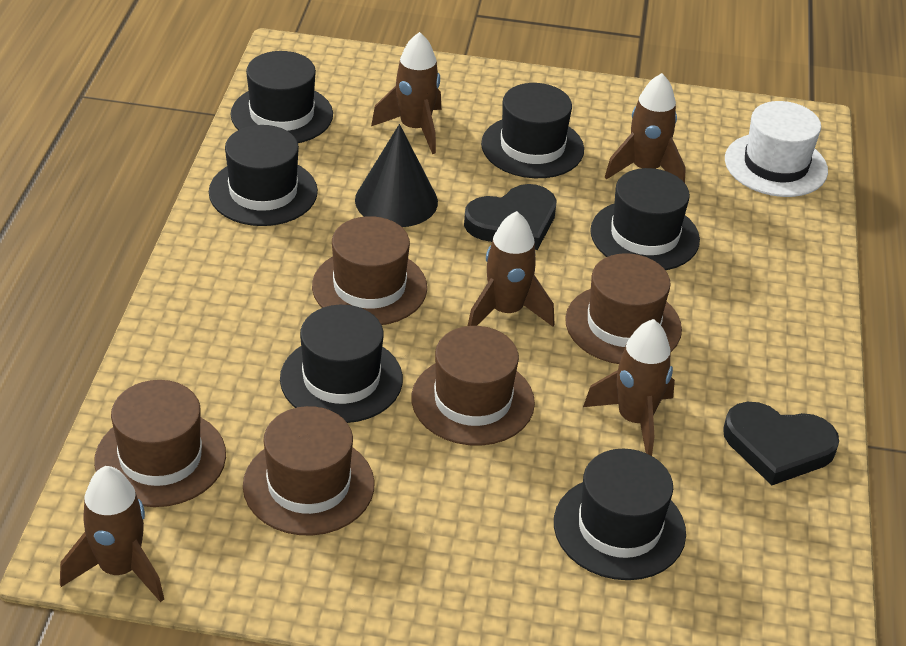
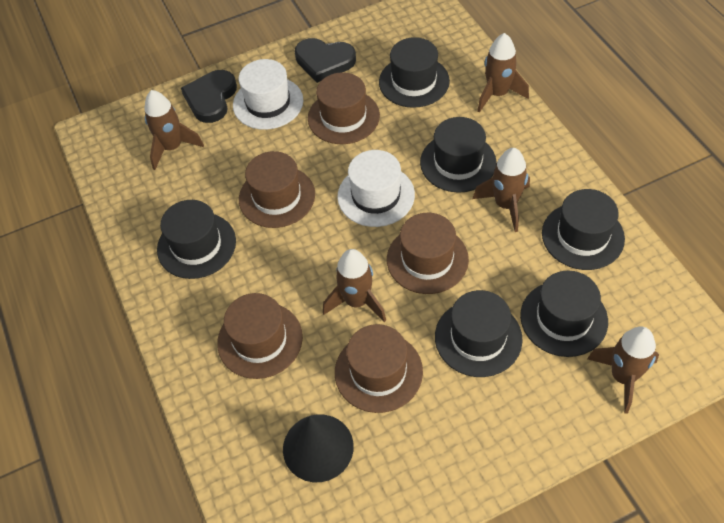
white hat: 1 -> 2

